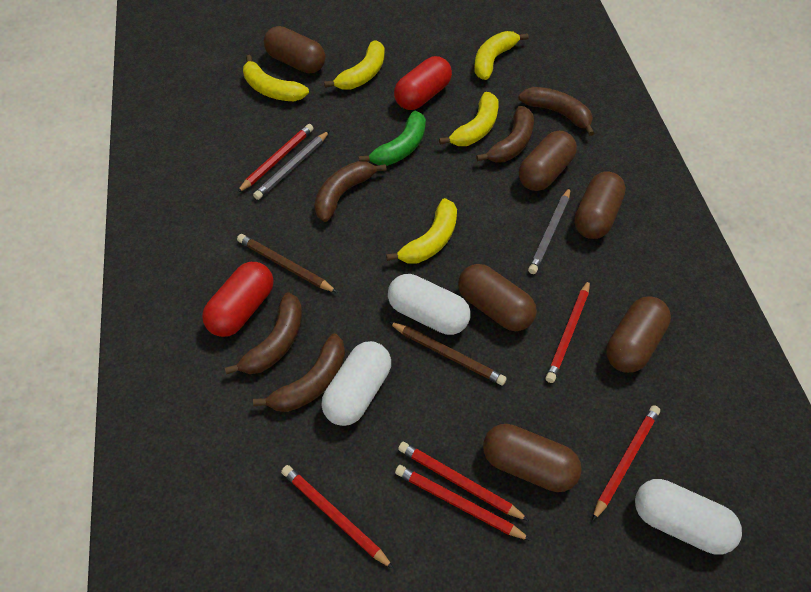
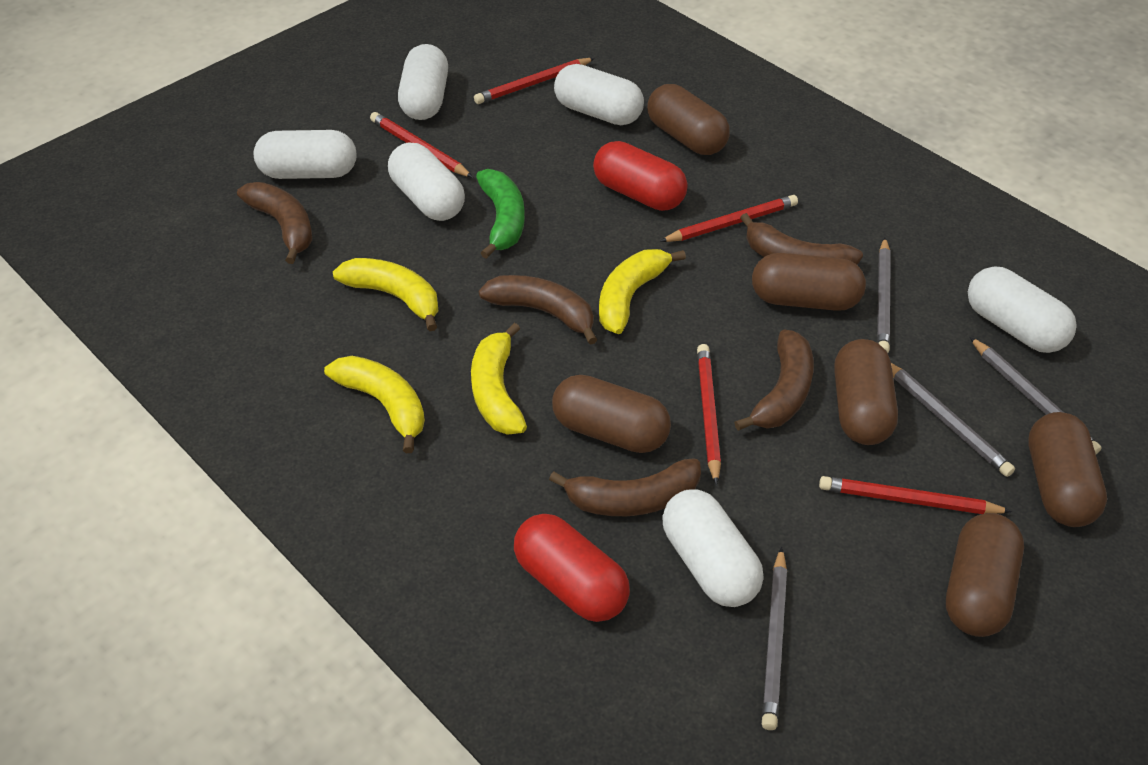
brown pencil: 2 -> 0
grey pencil: 2 -> 4
red pencil: 6 -> 5
white capsule: 3 -> 6
yellow banana: 5 -> 4

